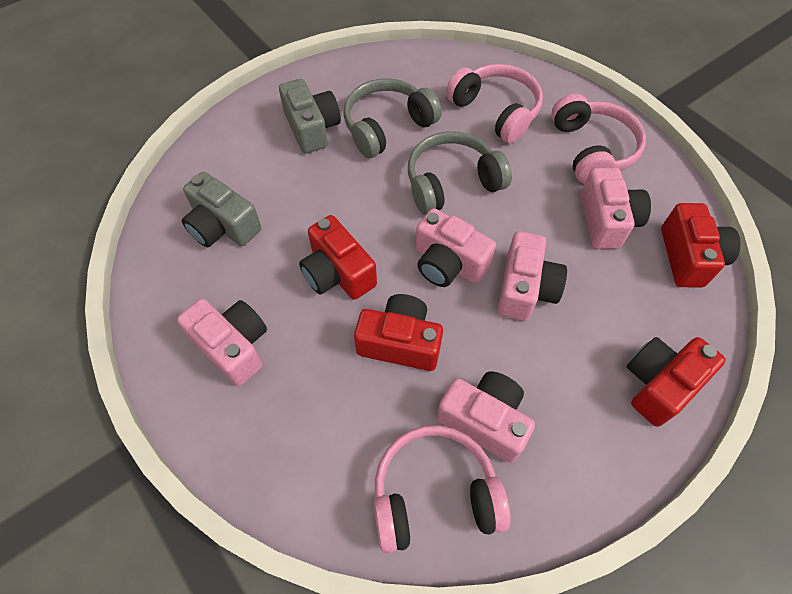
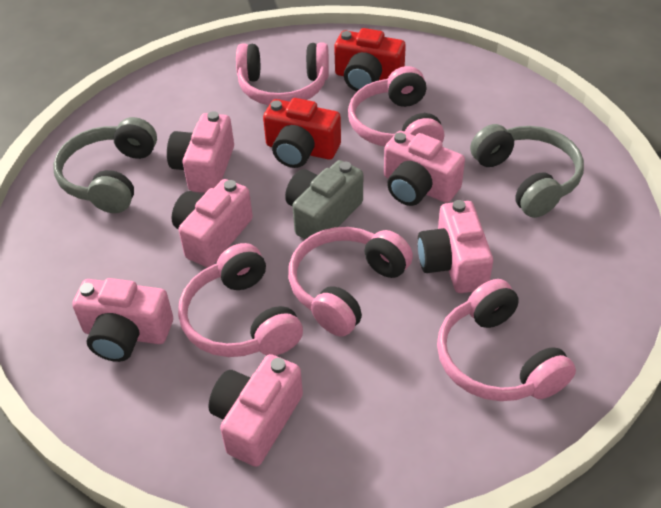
grey camera: 2 -> 1
pink camera: 5 -> 6
pink headphones: 3 -> 5
red camera: 4 -> 2

